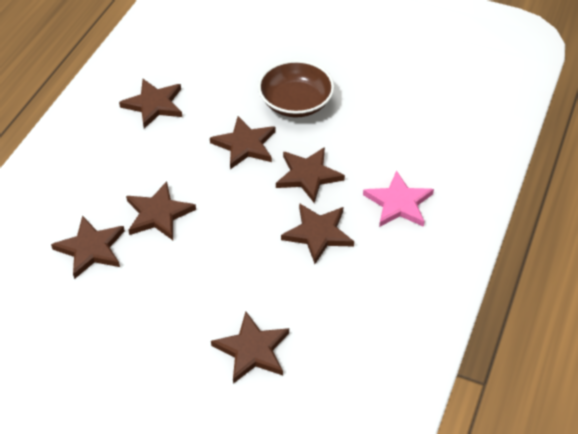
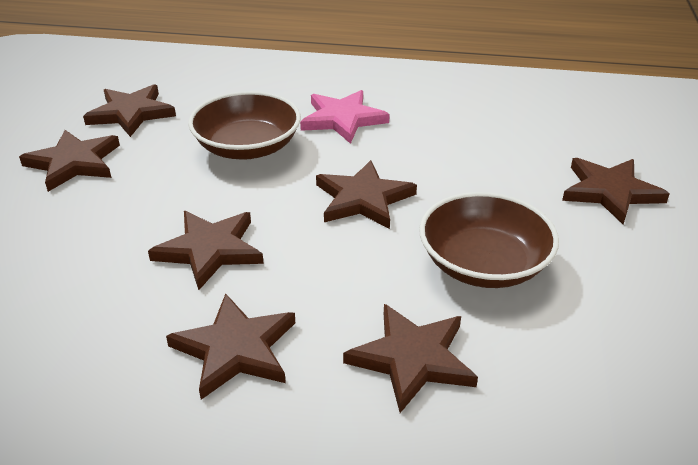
brown bowl: 1 -> 2

